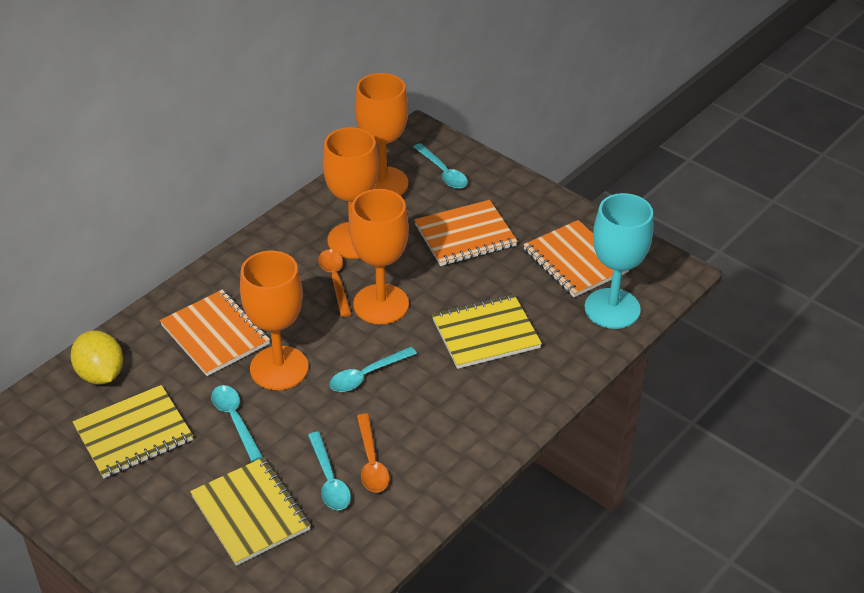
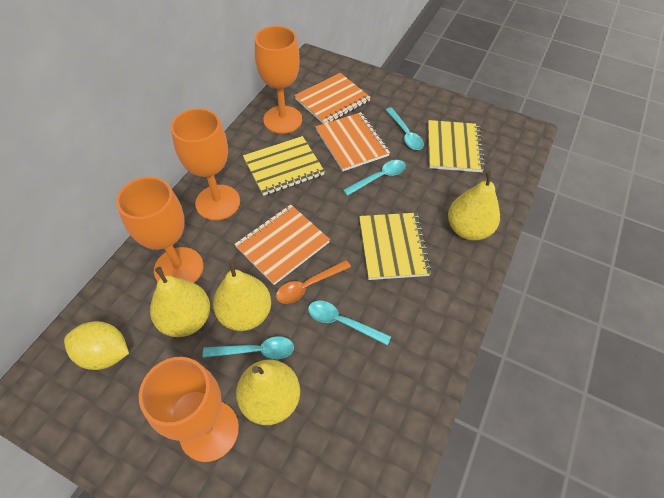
orange spoon: 2 -> 1
turquoise goblet: 1 -> 0
yellow pear: 0 -> 4

